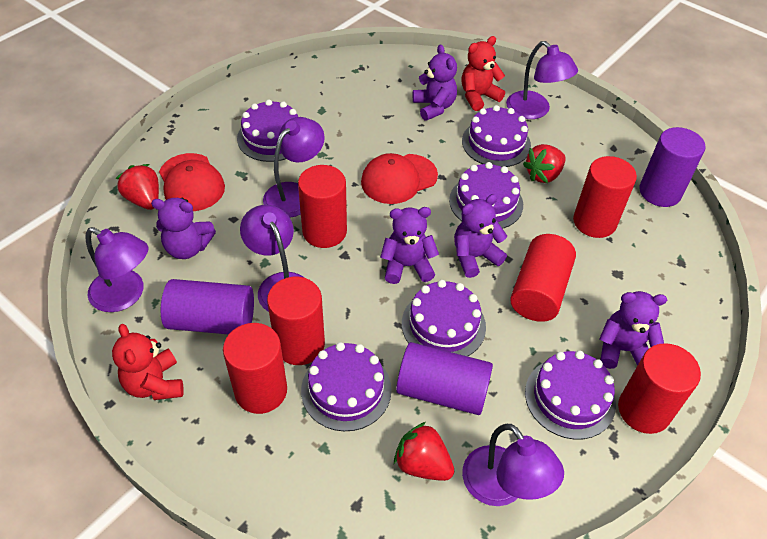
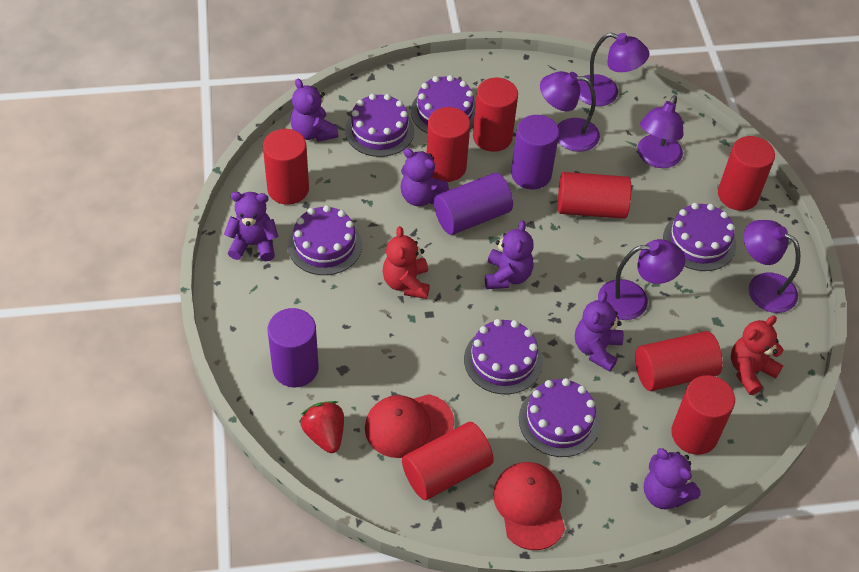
purple teddy bear: 5 -> 6
red cylinder: 6 -> 8
red strawberry: 3 -> 1

